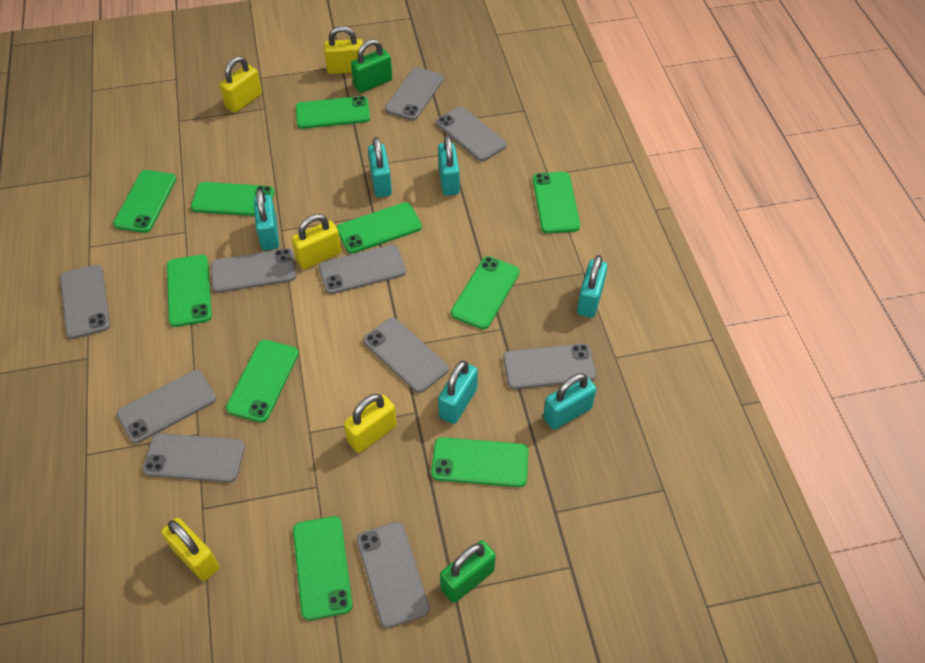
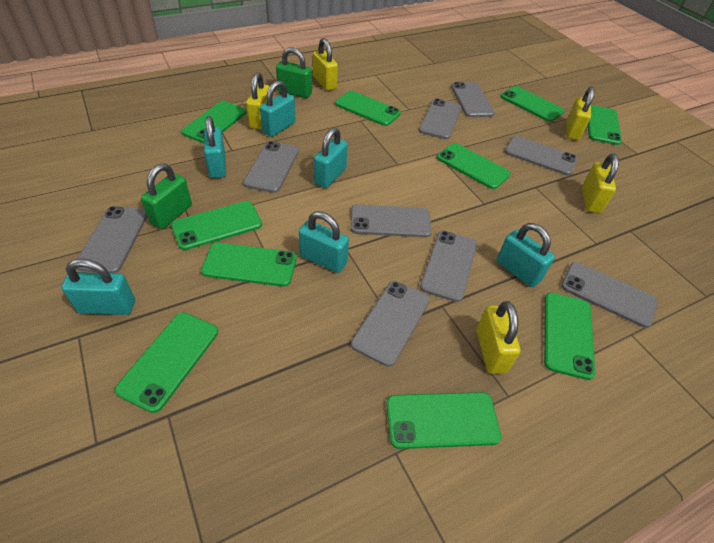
grey phone: 10 -> 9

